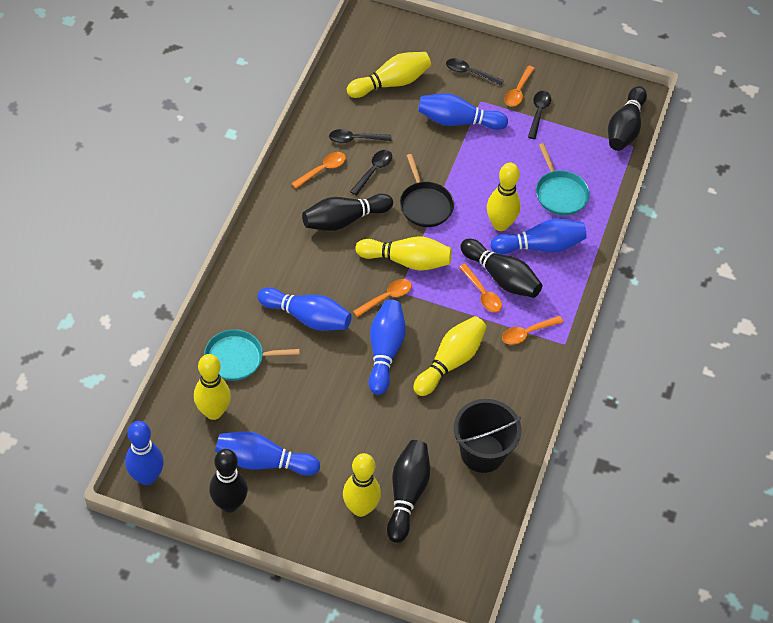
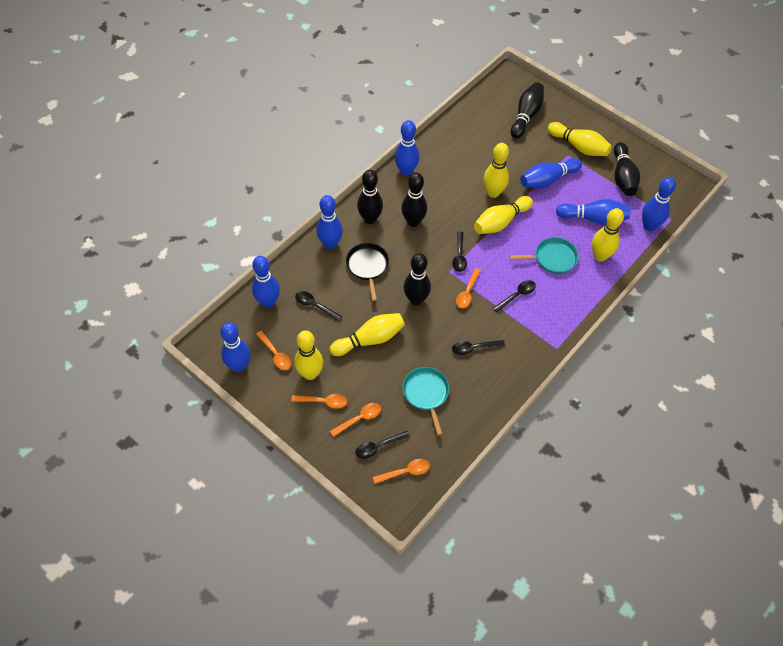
black bucket: 1 -> 0
black spoon: 4 -> 5
blue bowling pin: 6 -> 7

